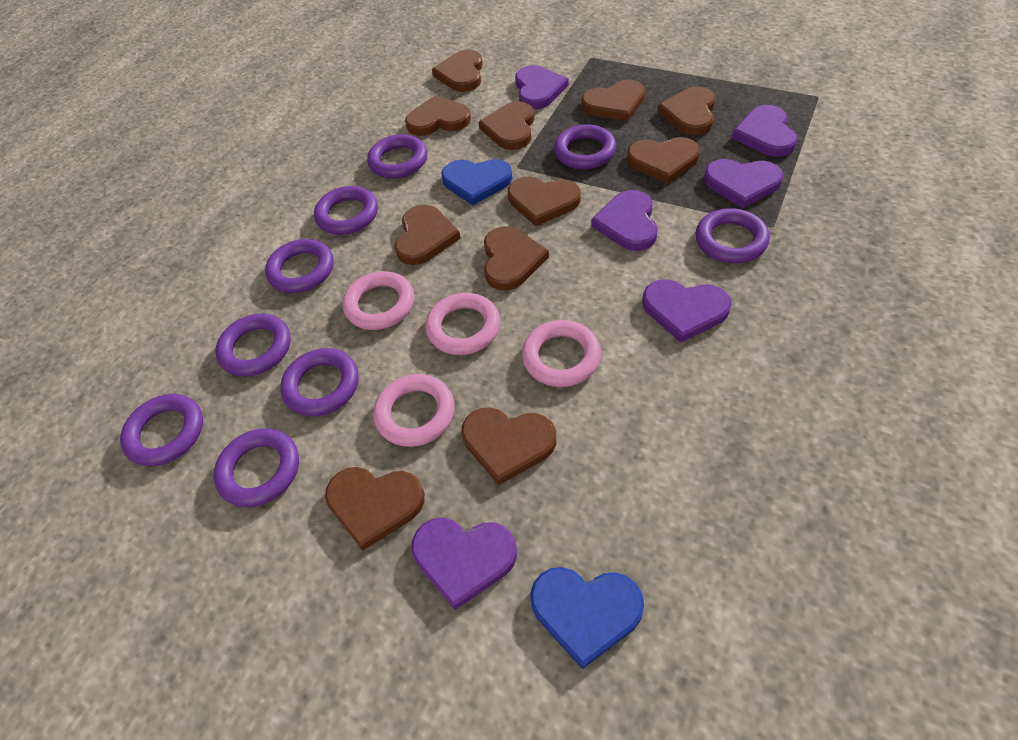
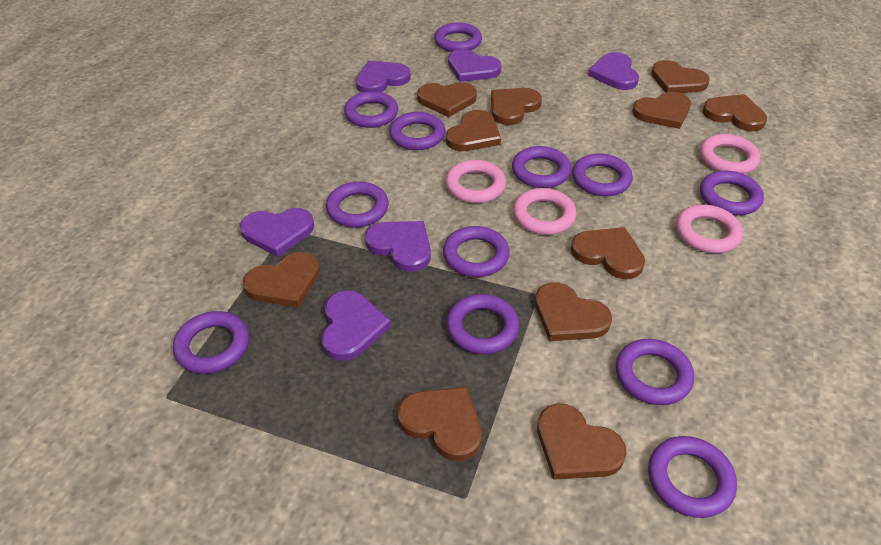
blue heart: 2 -> 0
purple ring: 9 -> 12

